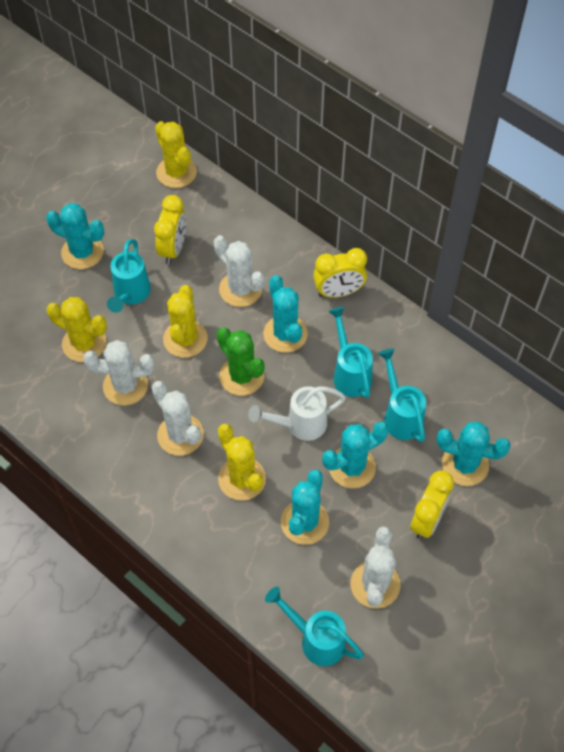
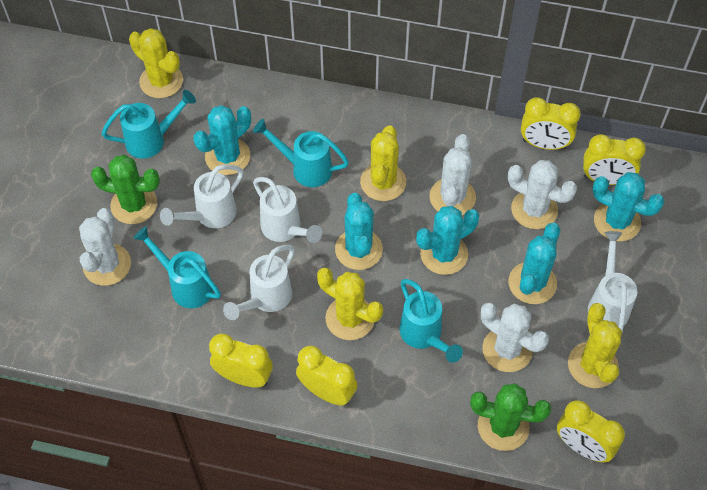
green cactus: 1 -> 2
white watering can: 1 -> 4
yellow clock: 3 -> 5

